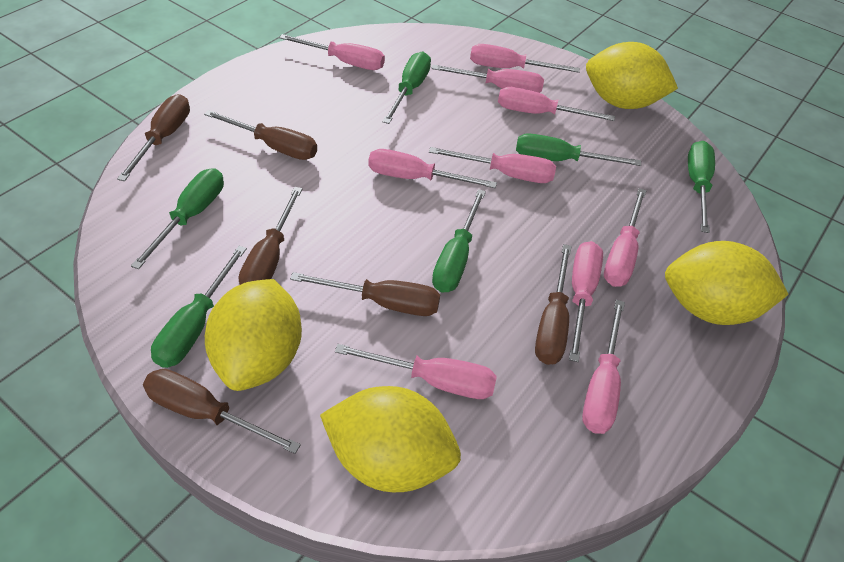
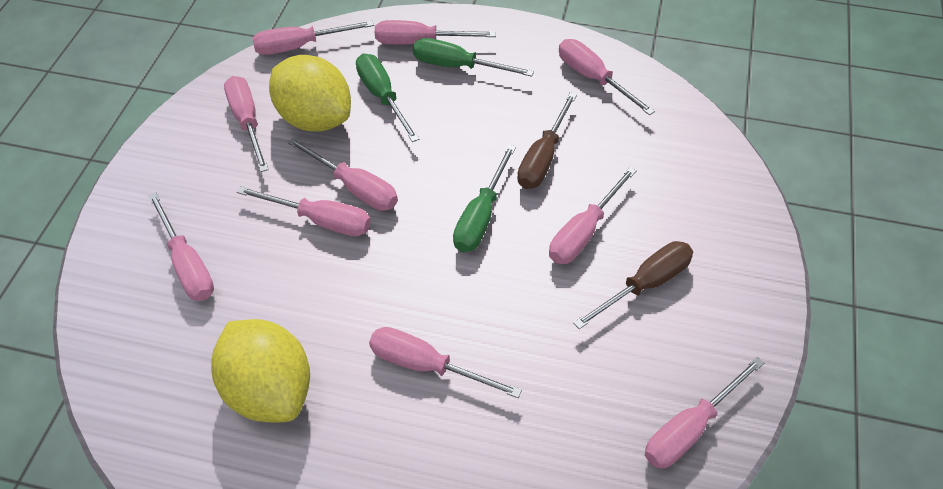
brown screwdriver: 6 -> 2
green screwdriver: 6 -> 3
yellow lemon: 4 -> 2

